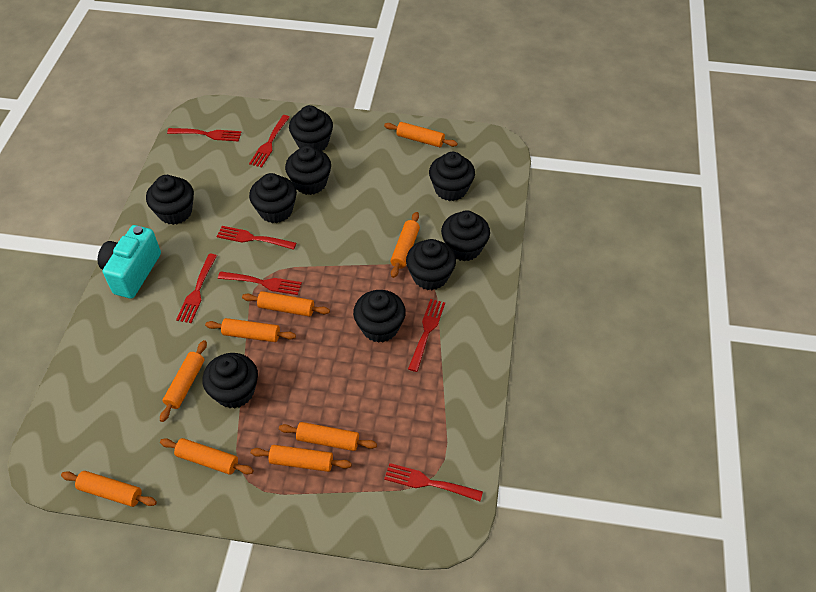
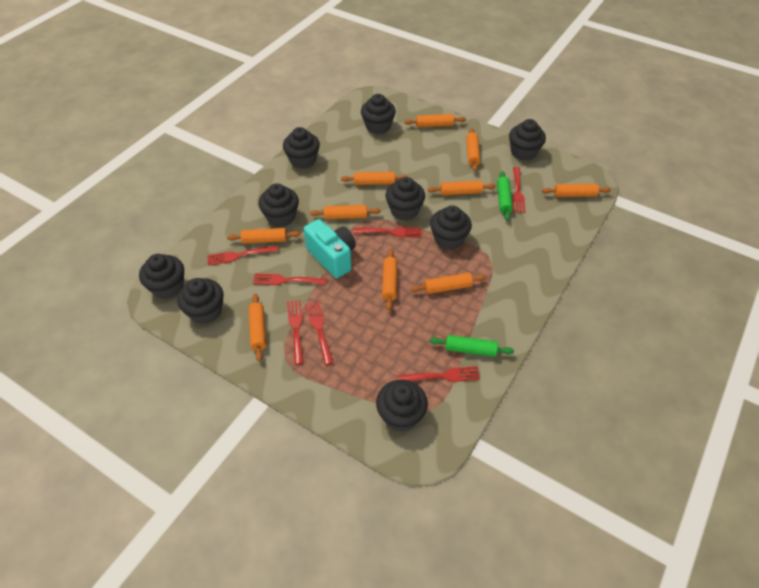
green rolling pin: 0 -> 2
orange rolling pin: 9 -> 10

